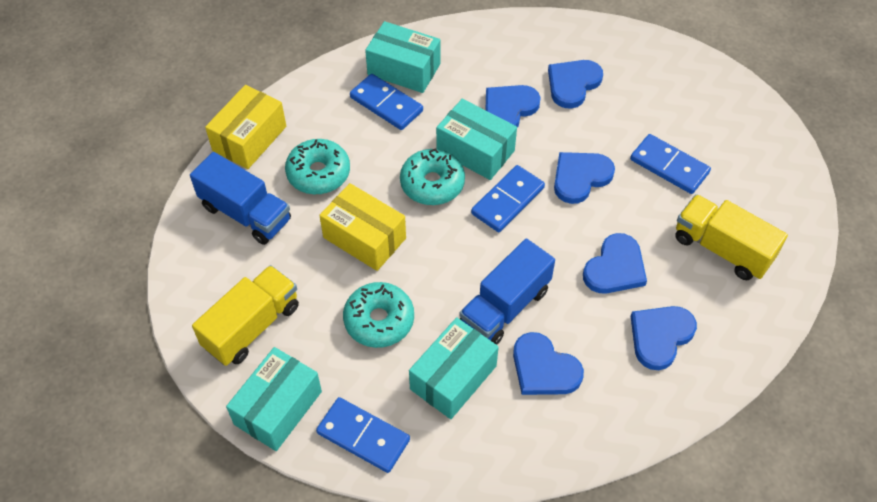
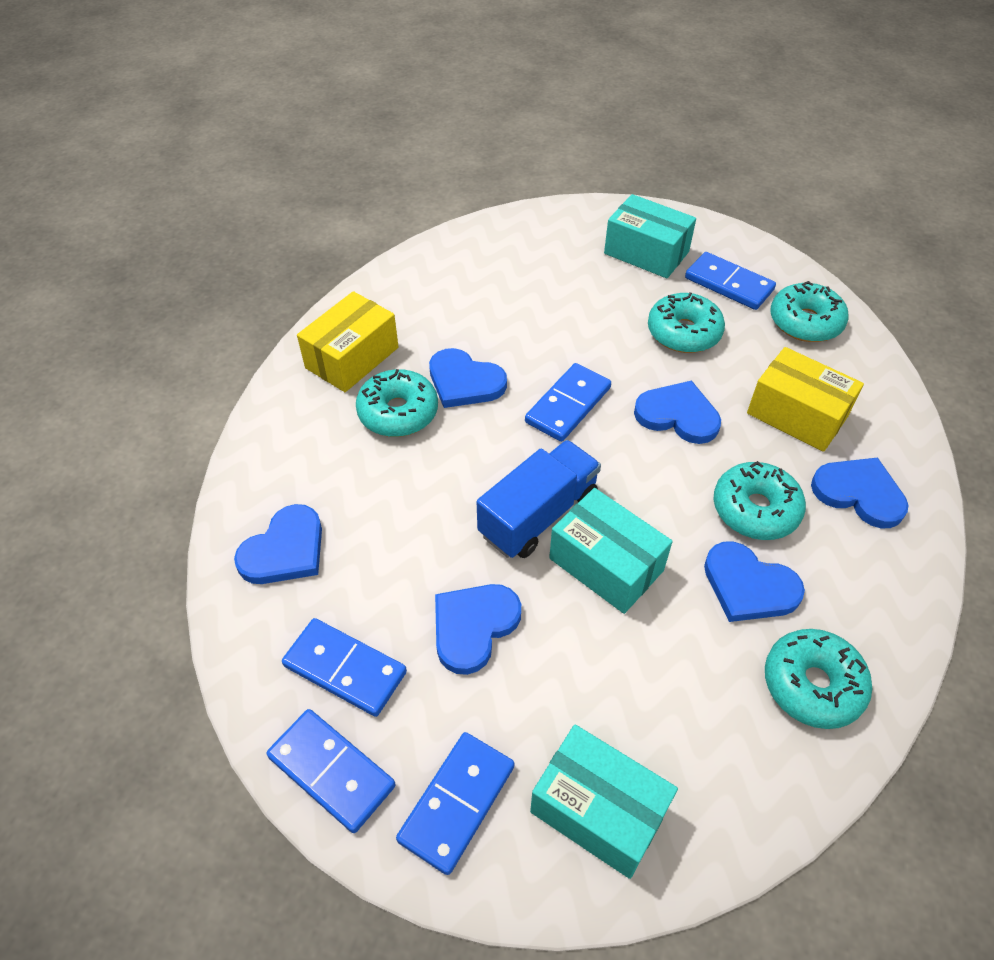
blue domino: 4 -> 5
blue truck: 2 -> 1
turquoise box: 4 -> 3
turquoise donut: 3 -> 5
yellow truck: 2 -> 0

